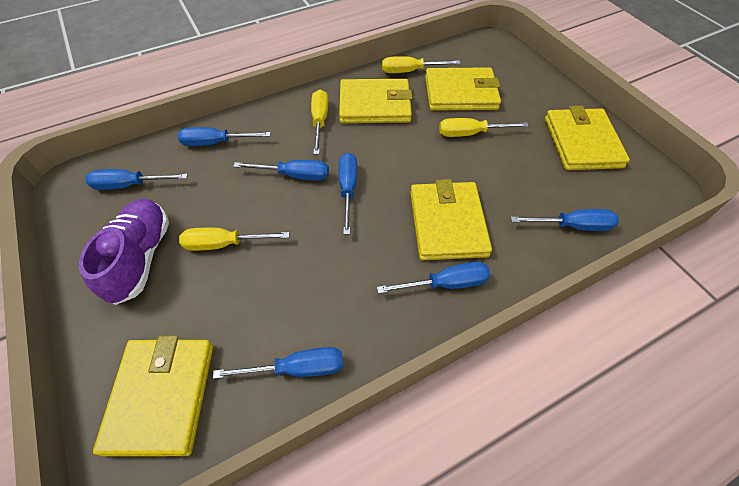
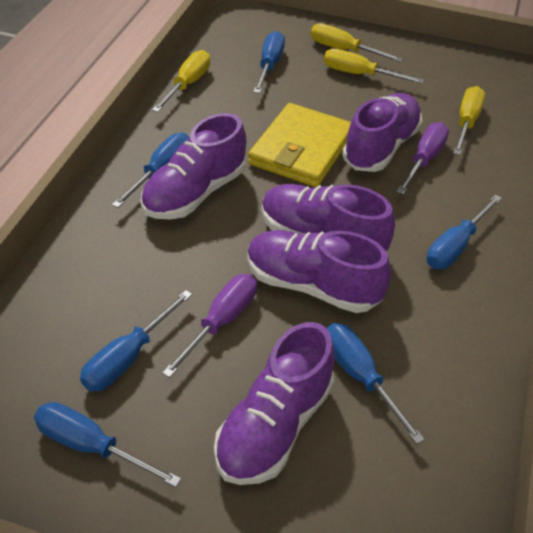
blue screwdriver: 7 -> 6
purple screwdriver: 0 -> 2
purple shoe: 1 -> 5
yellow wallet: 5 -> 1

